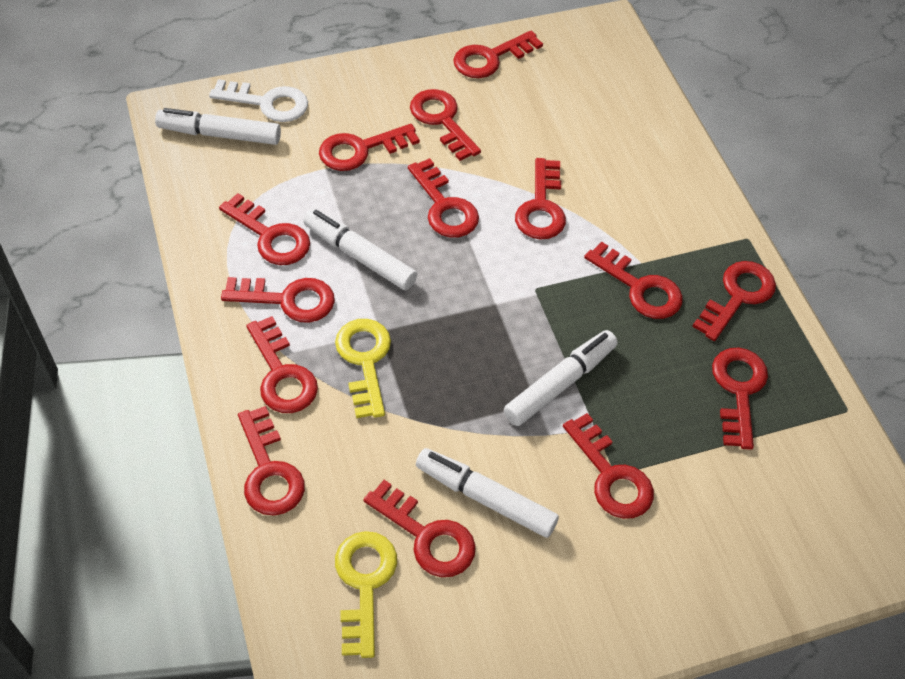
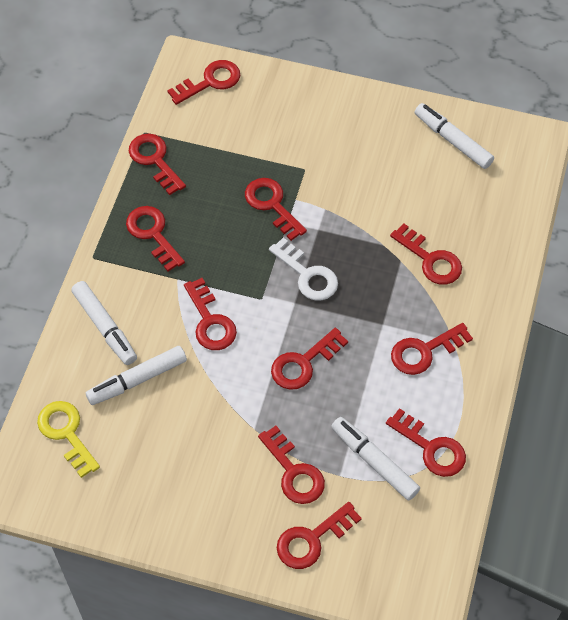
red key: 14 -> 11
yellow key: 2 -> 1

